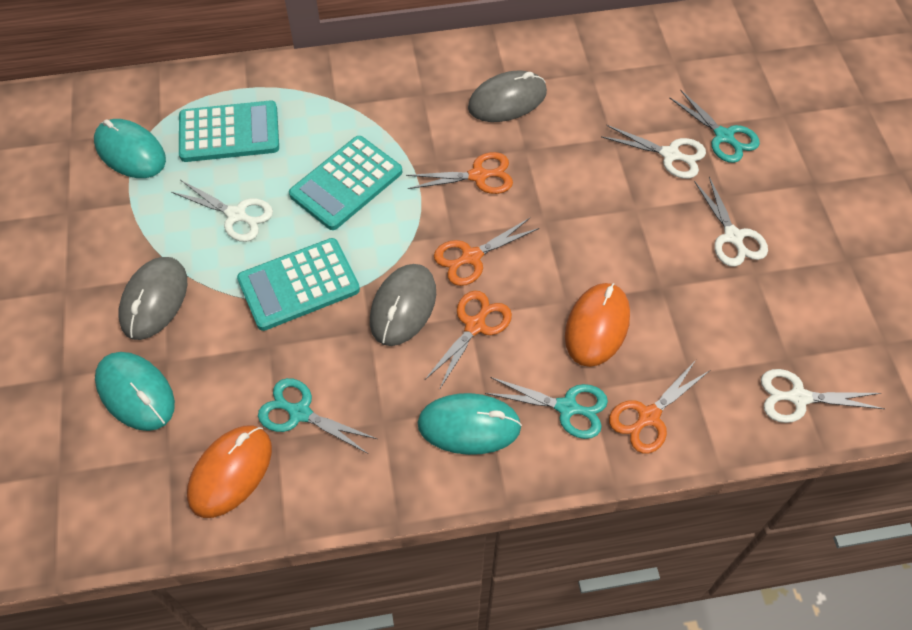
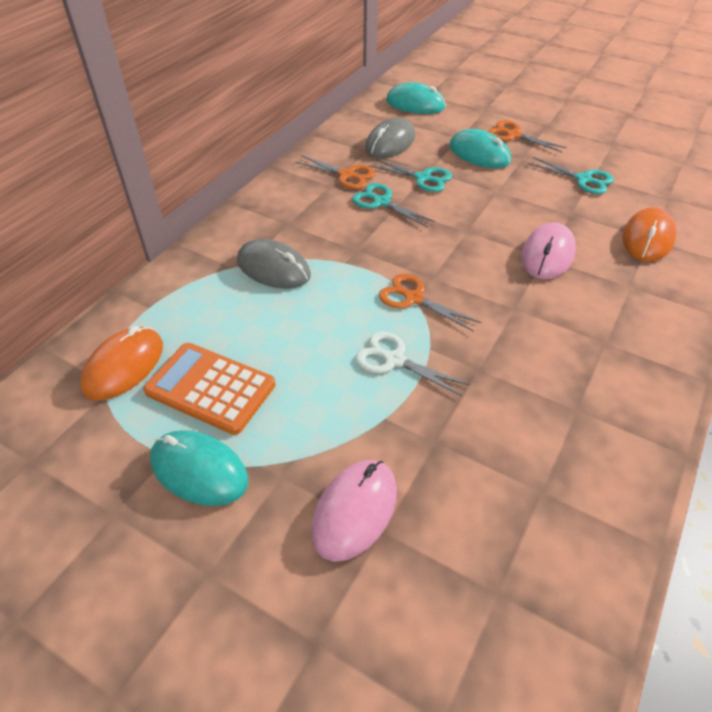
grey mouse: 3 -> 2
orange calculator: 0 -> 1
orange scissors: 4 -> 3
pink mouse: 0 -> 2
turquoise calculator: 3 -> 0
white scissors: 4 -> 1

